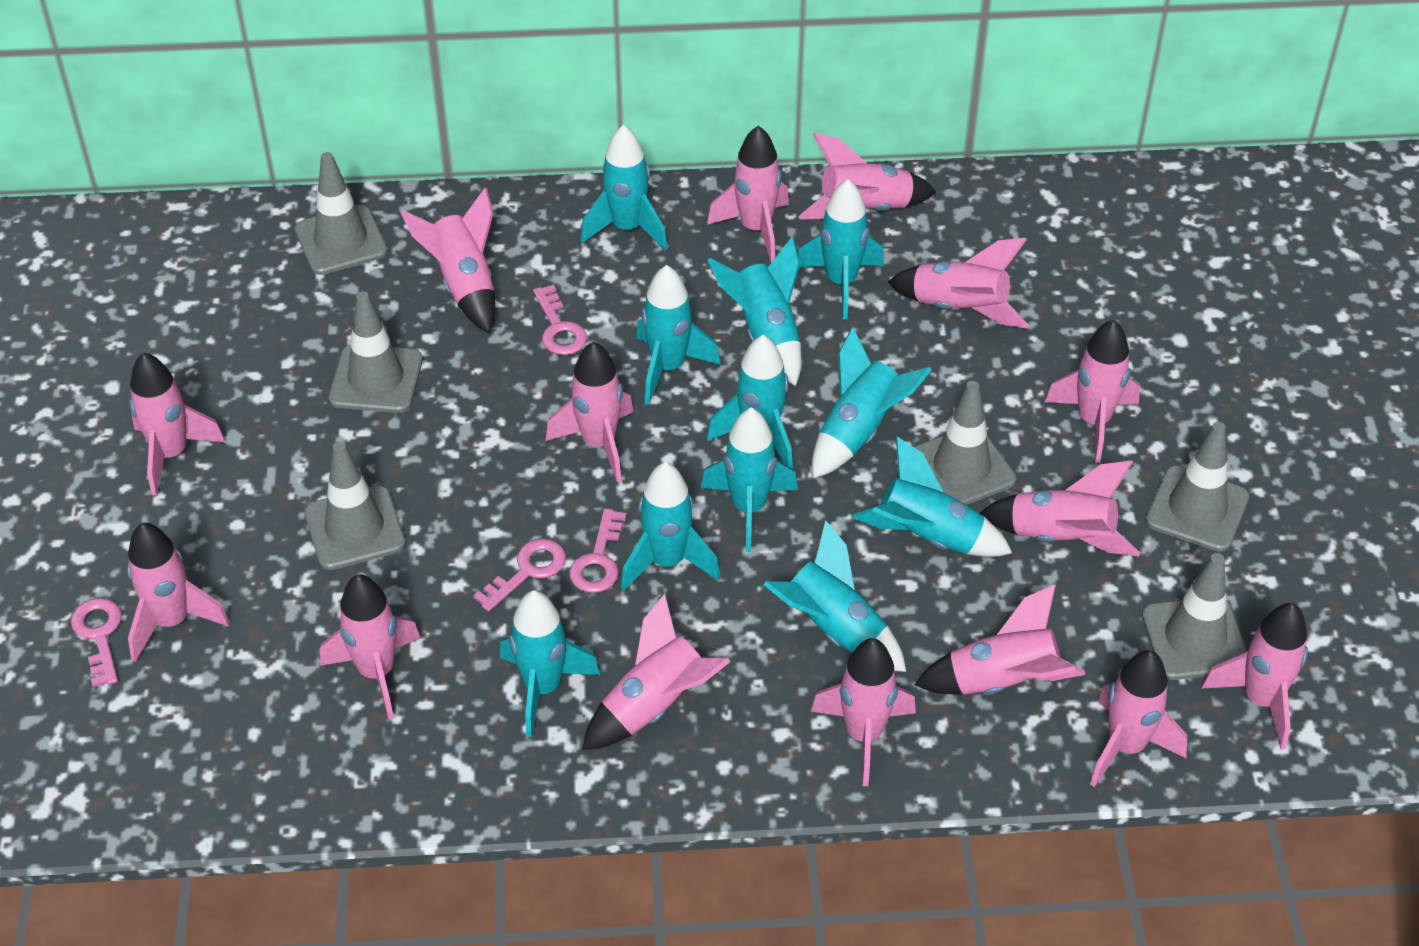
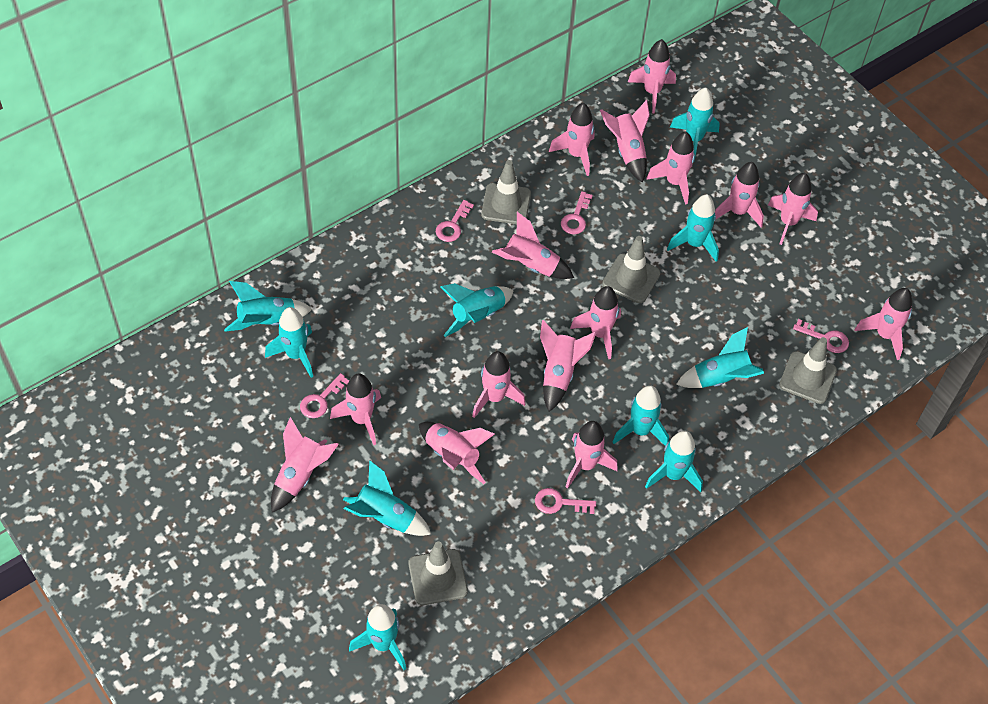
grey traffic cone: 6 -> 4
pink key: 4 -> 5
turquoise rocket: 11 -> 10

